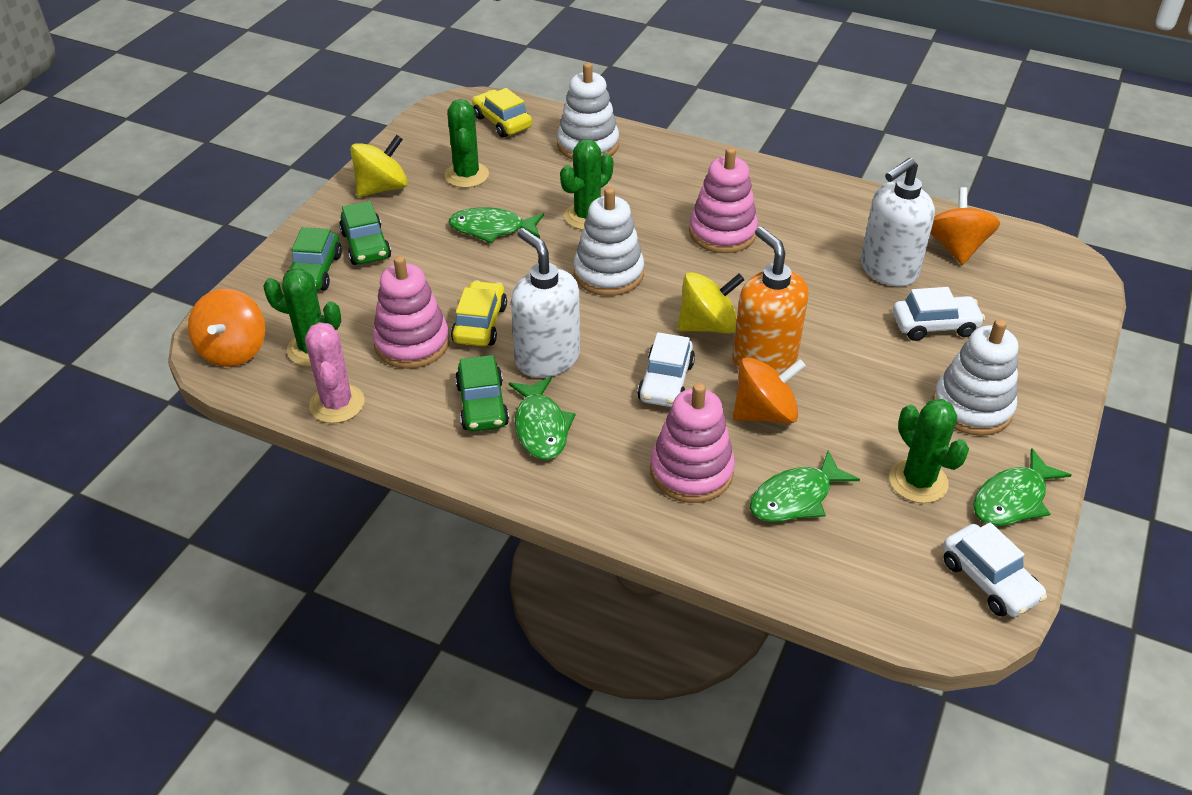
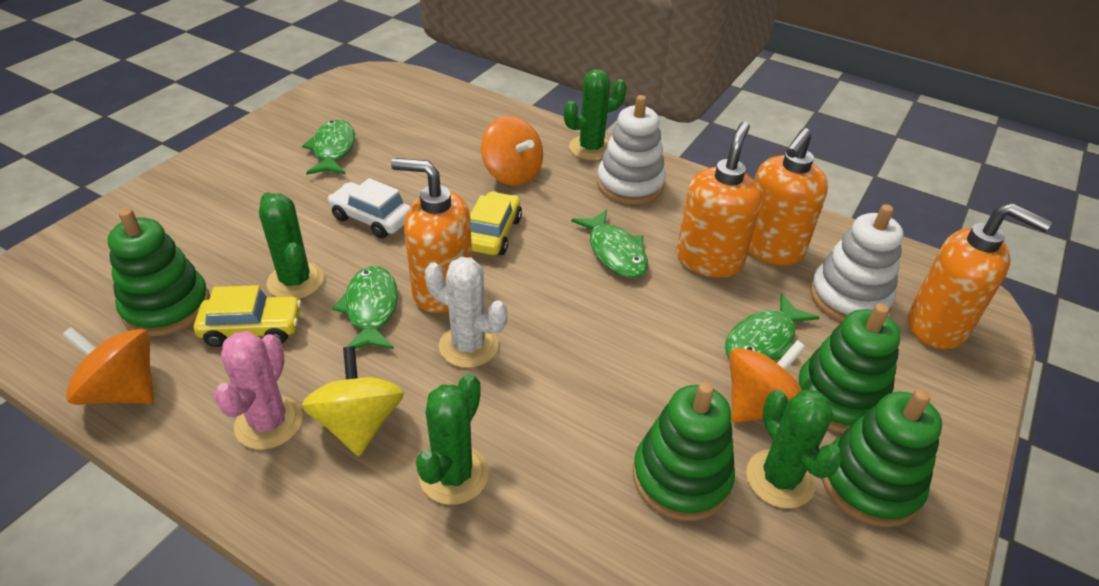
green car: 3 -> 0
green stacking toy: 0 -> 4
orange soap dispenser: 1 -> 4
pink stacking toy: 3 -> 0
white cactus: 0 -> 1
white car: 3 -> 1
white soap dispenser: 2 -> 0
white stacking toy: 3 -> 2
yellow spinning top: 2 -> 1

